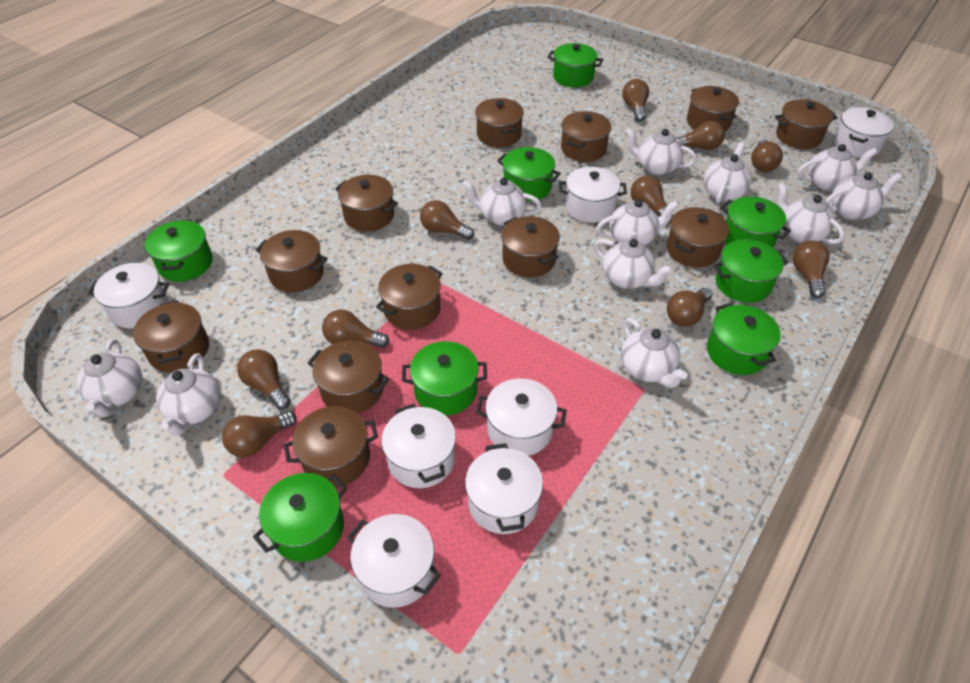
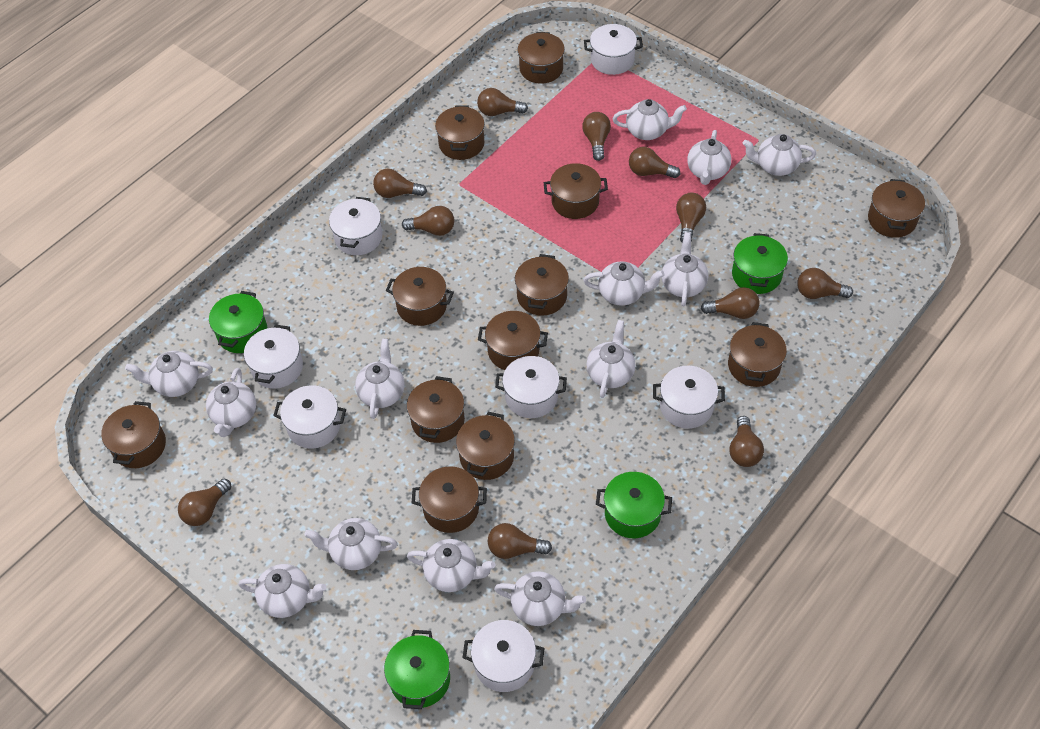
brown light bulb: 10 -> 11
green pot: 8 -> 4
white teapot: 11 -> 13

